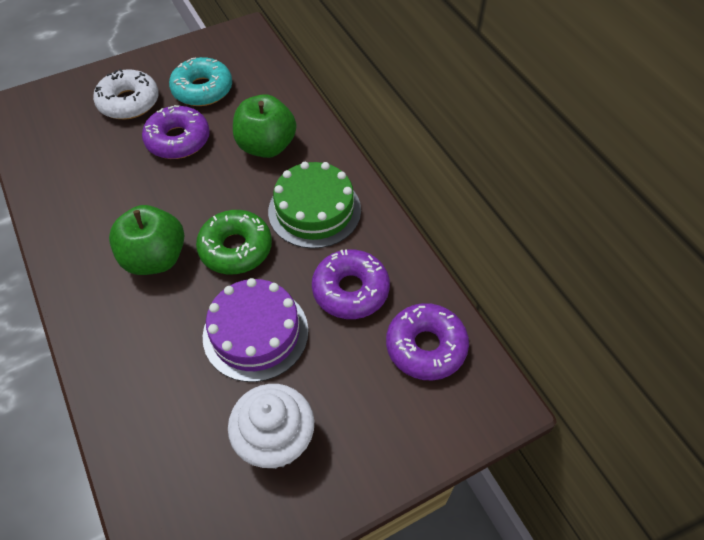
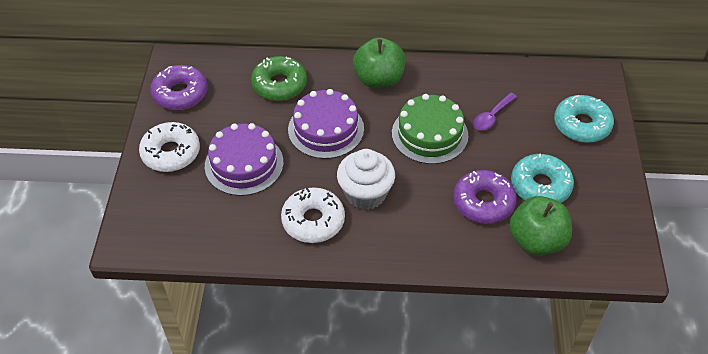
purple cake: 1 -> 2
purple donut: 3 -> 2
purple spoon: 0 -> 1
turquoise donut: 1 -> 2
white donut: 1 -> 2

